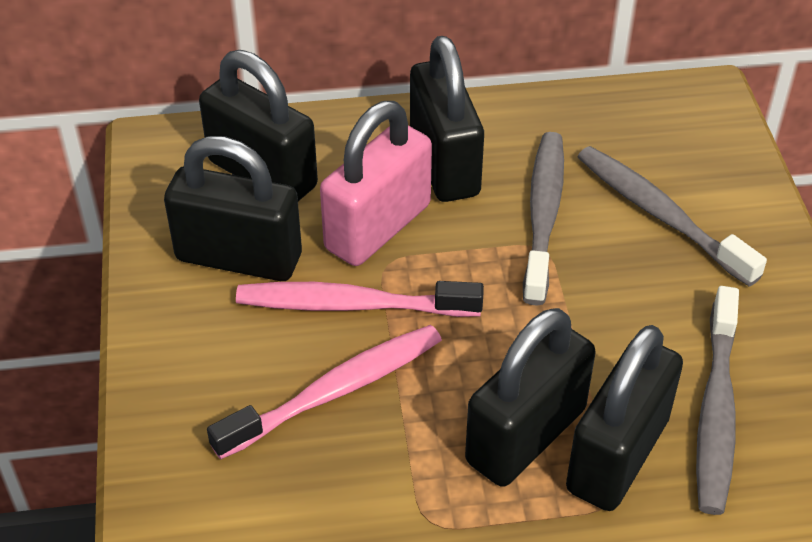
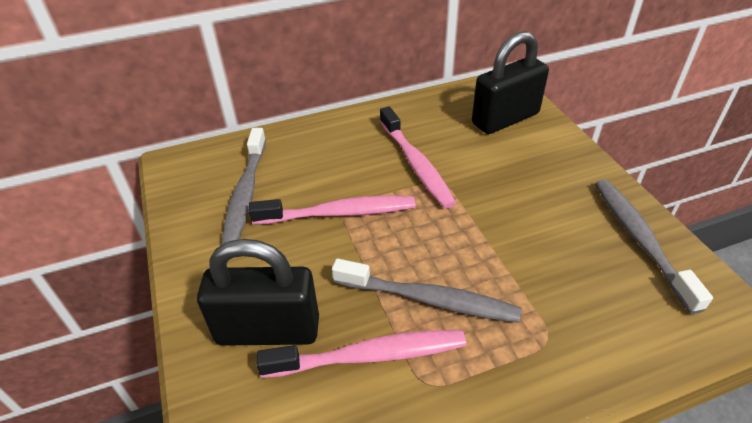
black padlock: 5 -> 2
pink padlock: 1 -> 0
pink toothbrush: 2 -> 3

